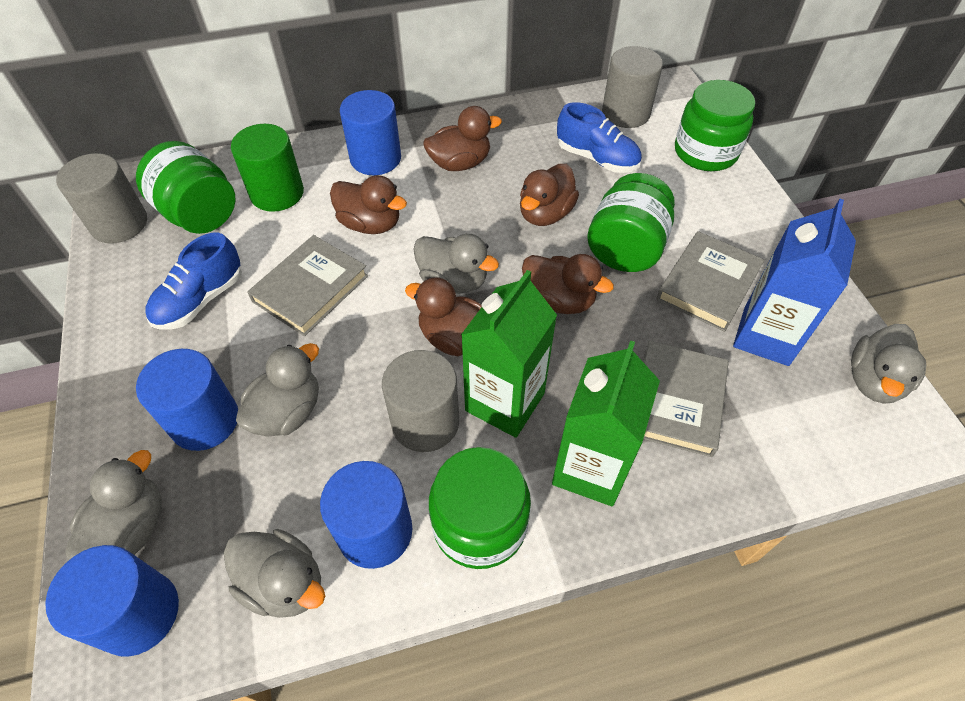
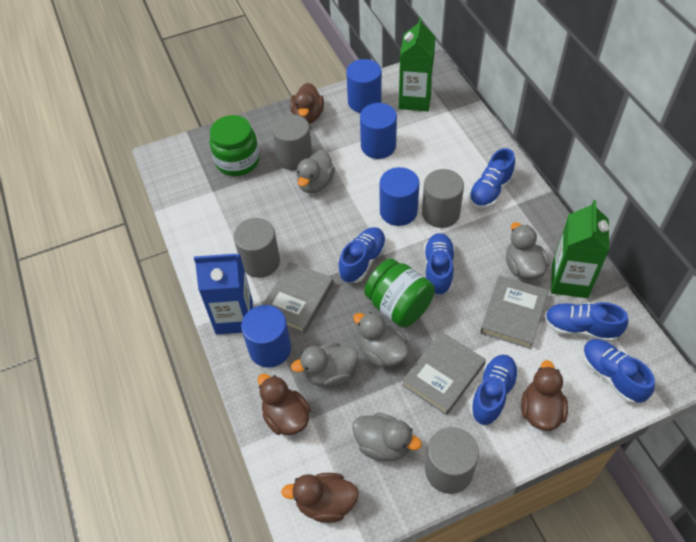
blue shoe: 2 -> 6
brown duck: 5 -> 4
green cylinder: 1 -> 0
green jar: 4 -> 2
grey cylinder: 3 -> 4

